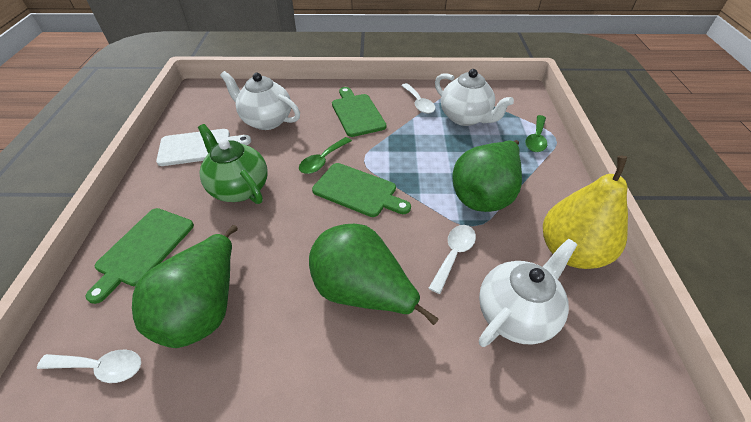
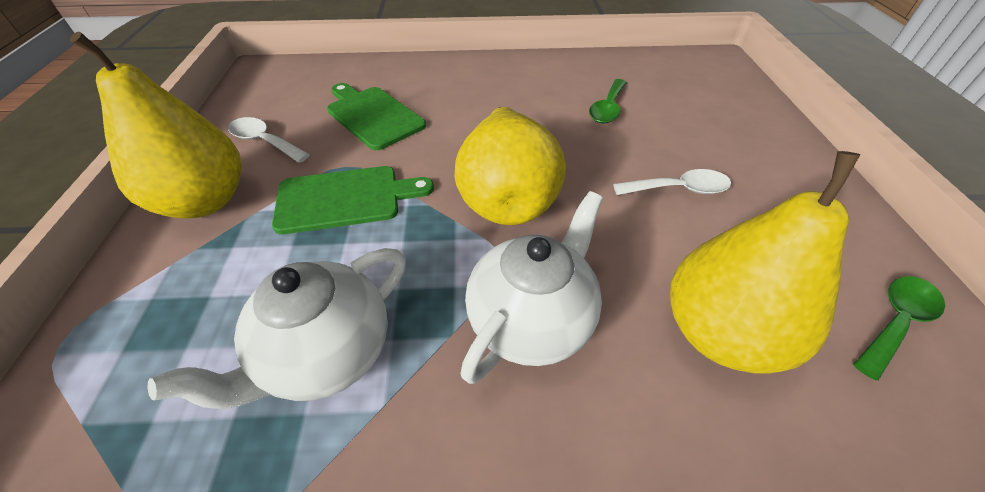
green cutting board: 3 -> 2
green pear: 3 -> 0
green teapot: 1 -> 0
white cutting board: 1 -> 0
white spoon: 3 -> 2
white teapot: 3 -> 2
yellow pear: 1 -> 3

